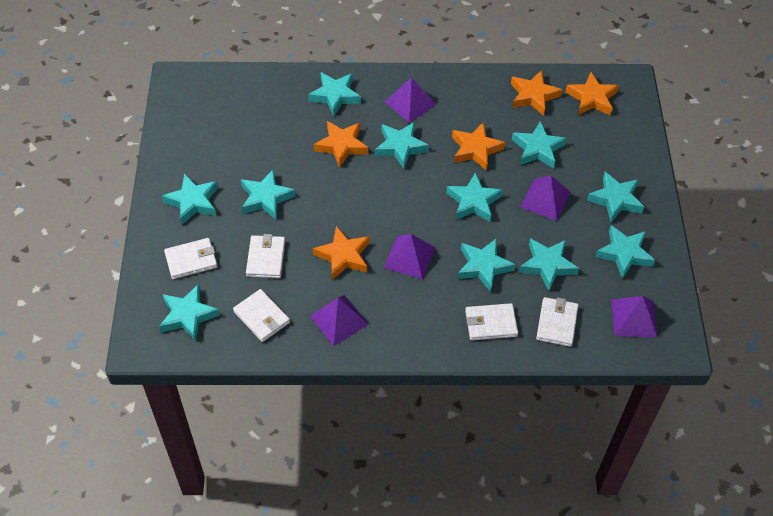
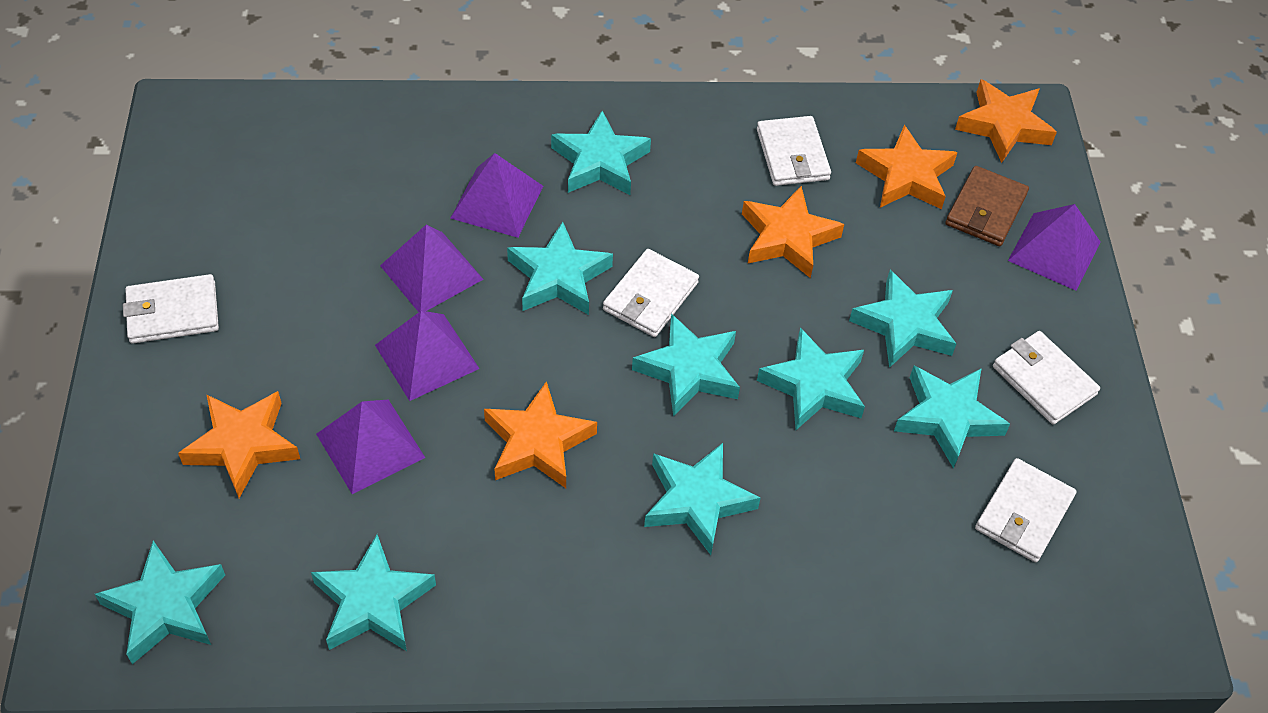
brown wallet: 0 -> 1
turquoise star: 11 -> 9

